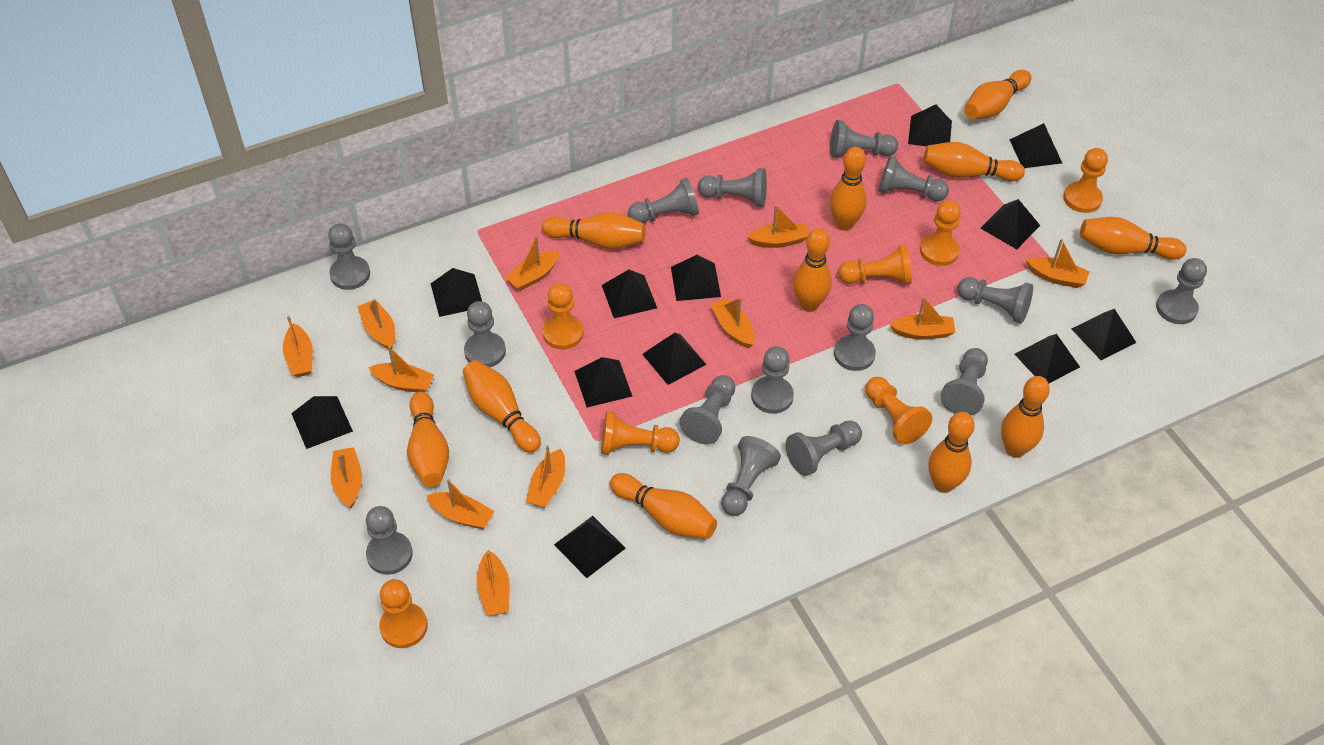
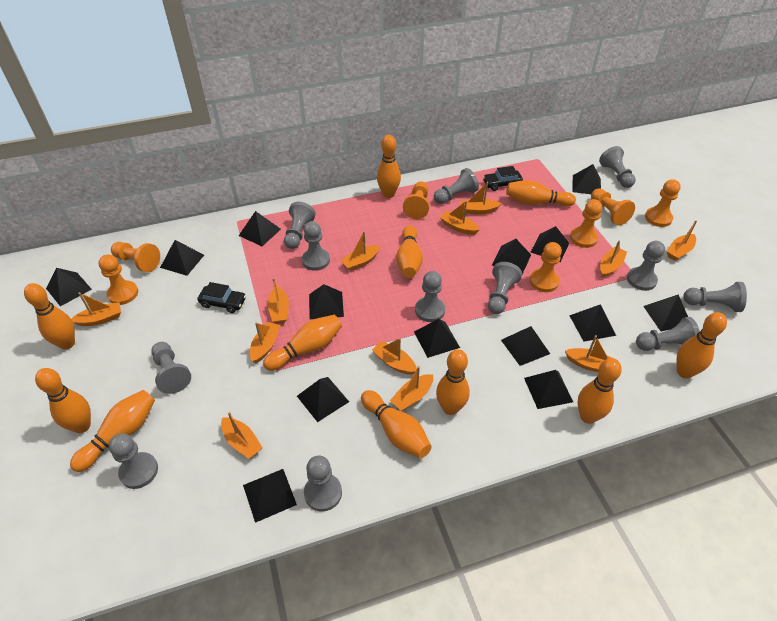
black car: 0 -> 2
black pyramid: 12 -> 14
grey pawn: 15 -> 12

